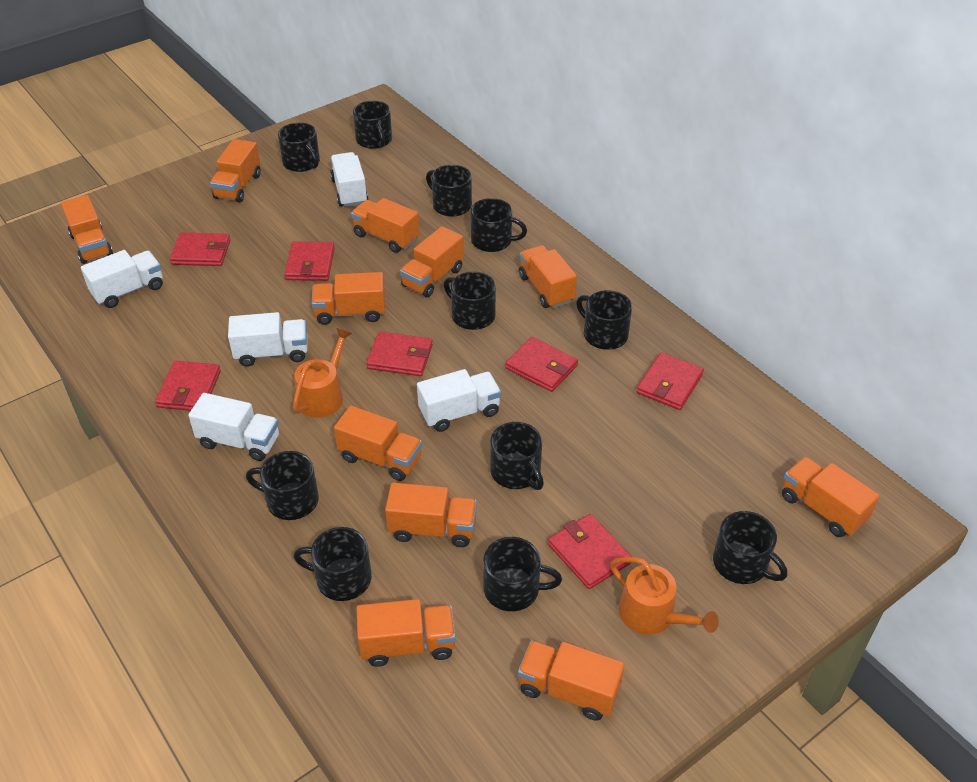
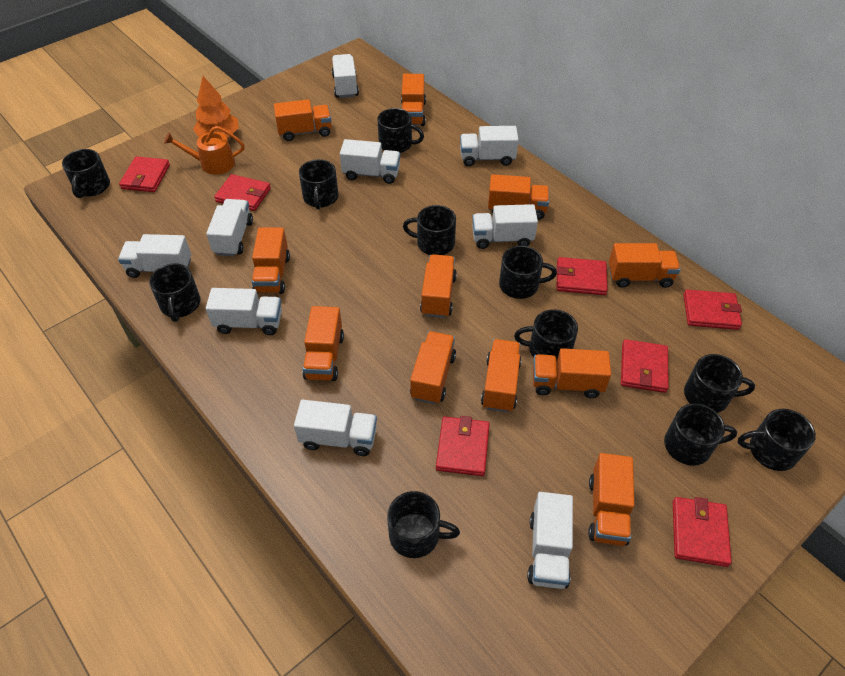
orange tree: 0 -> 1
orange watering can: 2 -> 1
white truck: 5 -> 9

